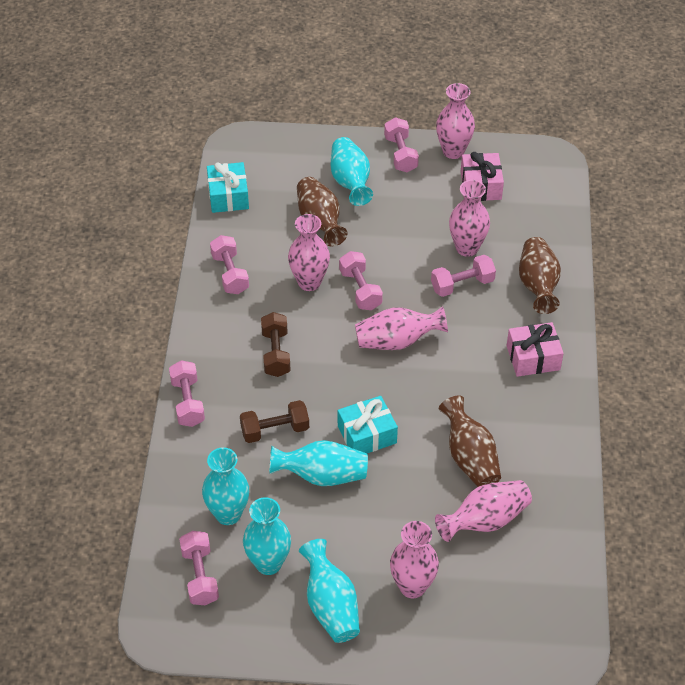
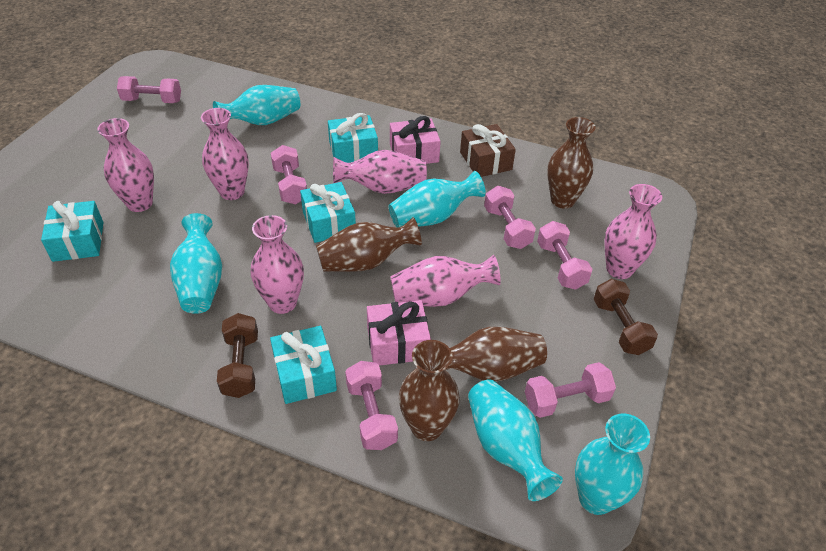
brown gift: 0 -> 1
brown vase: 3 -> 4
turquoise gift: 2 -> 4

